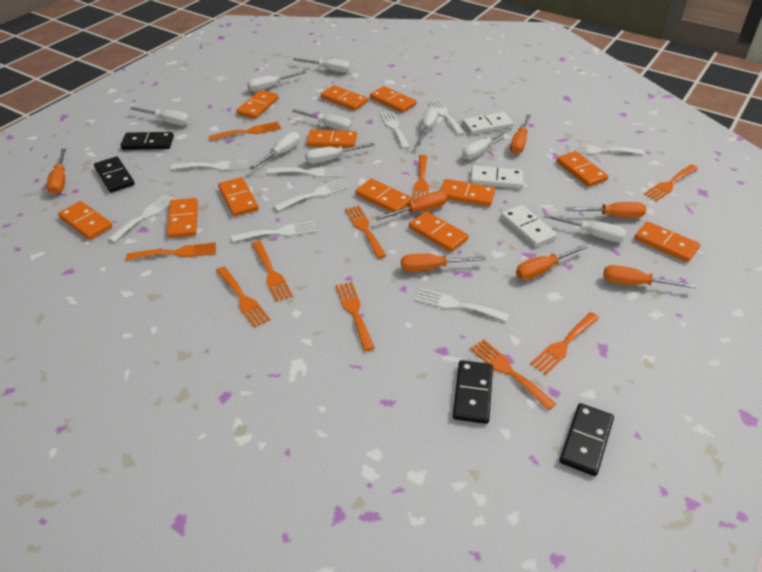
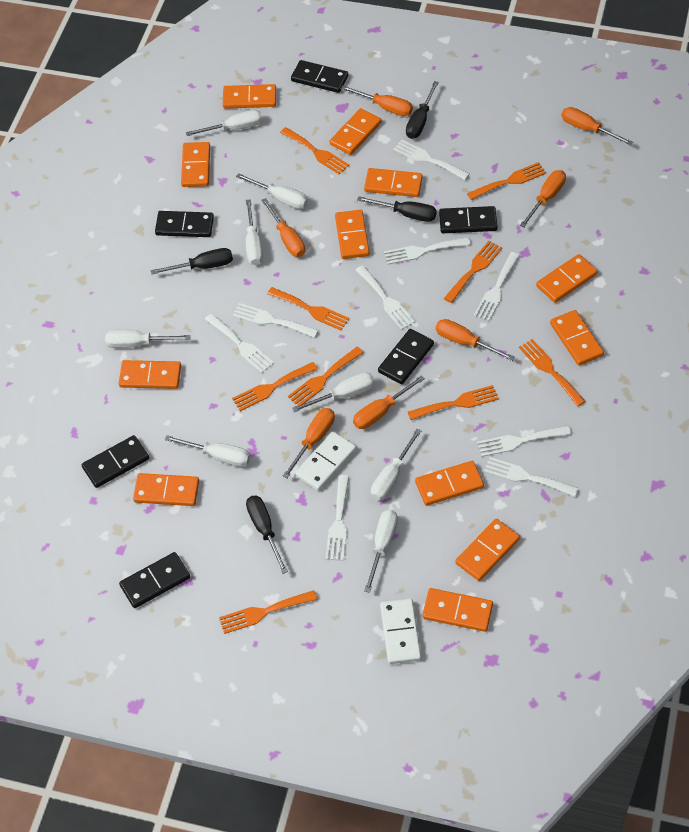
black domino: 4 -> 6
black screwdriver: 0 -> 4
orange fork: 10 -> 9
white domino: 3 -> 2
white screwdriver: 9 -> 8

